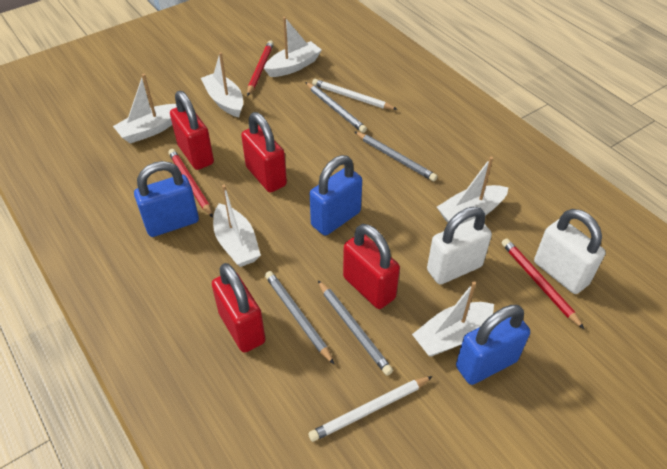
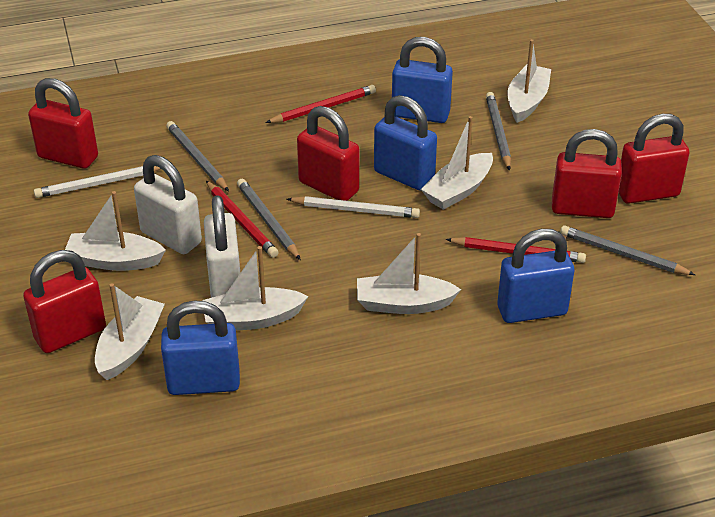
blue padlock: 3 -> 4
red padlock: 4 -> 5

